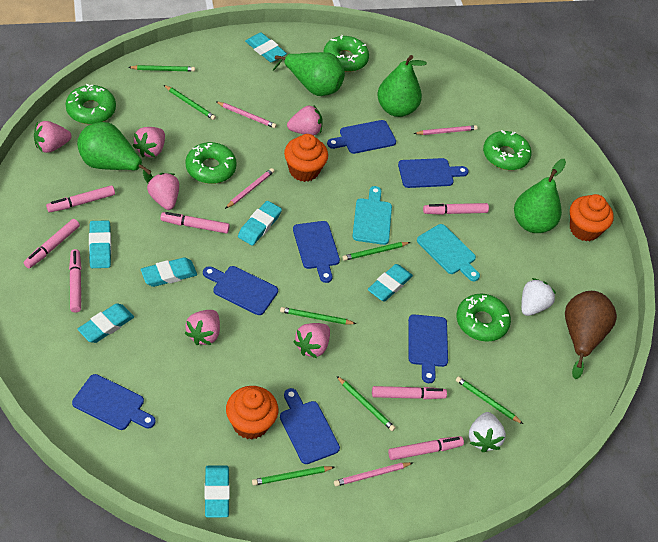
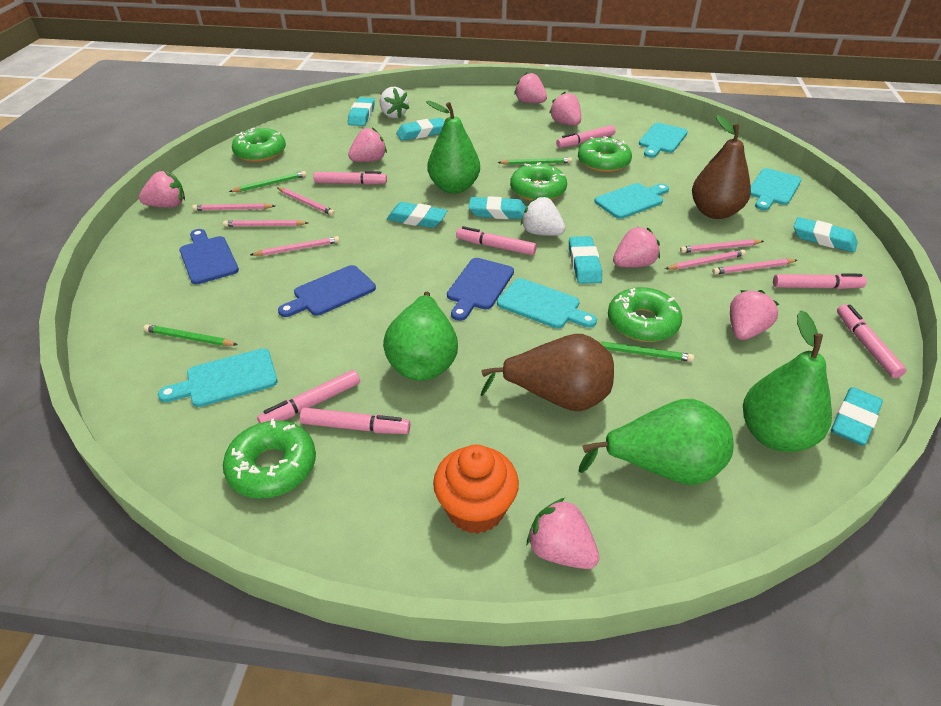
blue cutting board: 7 -> 3
brown pear: 1 -> 2
green pencil: 7 -> 4
orange cupcake: 3 -> 1
pink pencil: 4 -> 7
pink strawberry: 6 -> 7
turquoise cutting board: 2 -> 5

